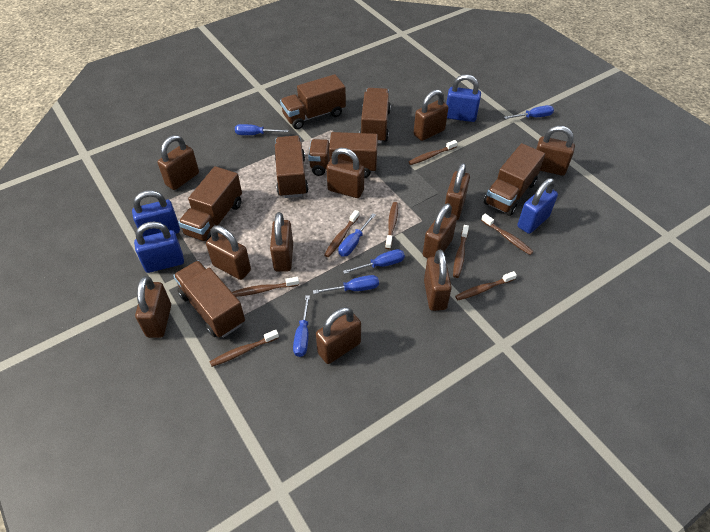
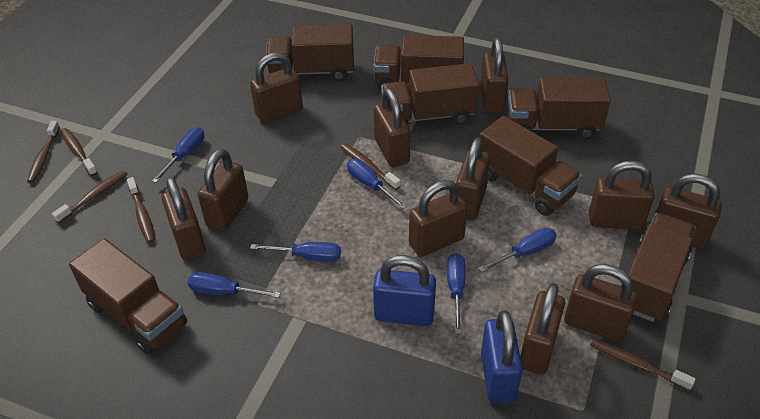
blue padlock: 4 -> 2
brown toothbrush: 8 -> 6

